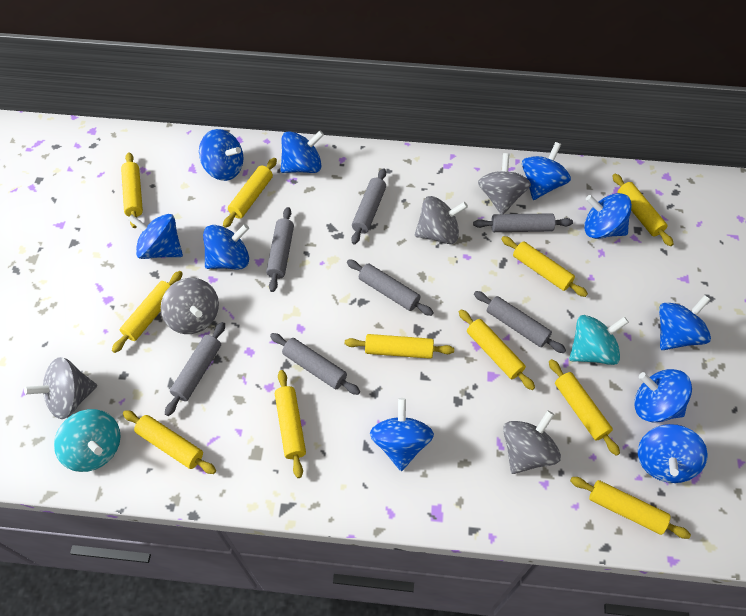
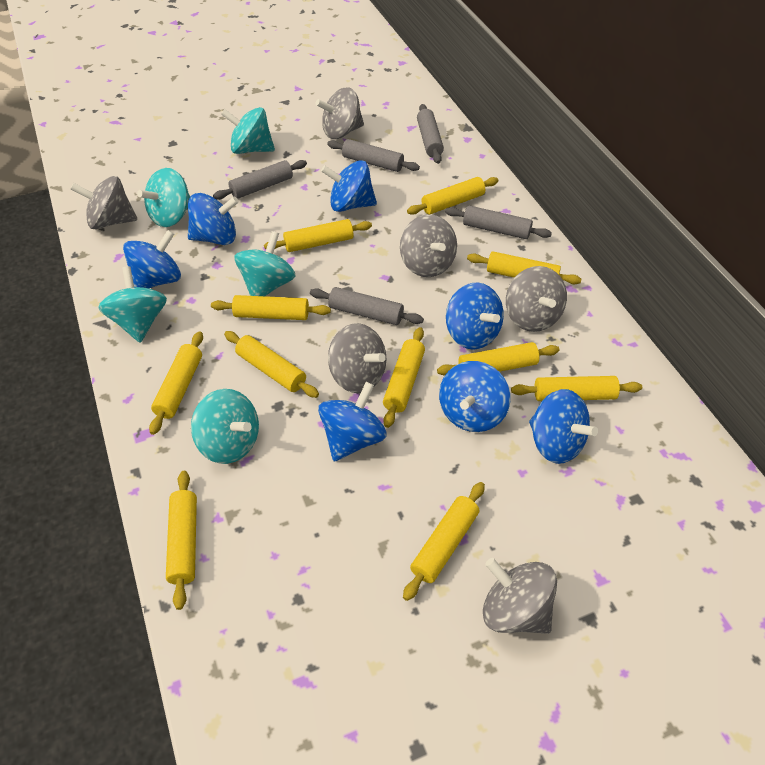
blue spinning top: 10 -> 7
grey rolling pin: 7 -> 5
grey spinning top: 5 -> 6
turquoise spinning top: 2 -> 5

